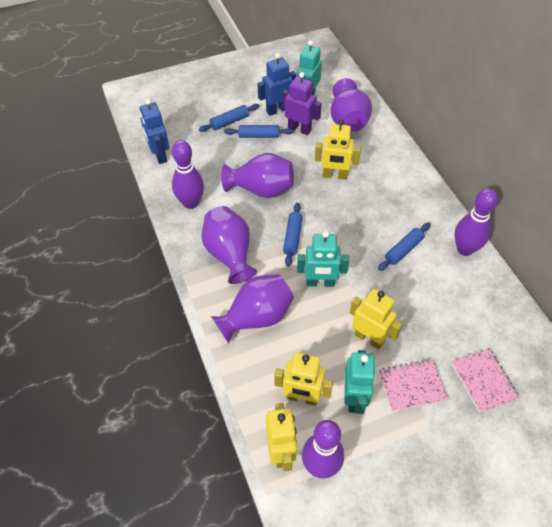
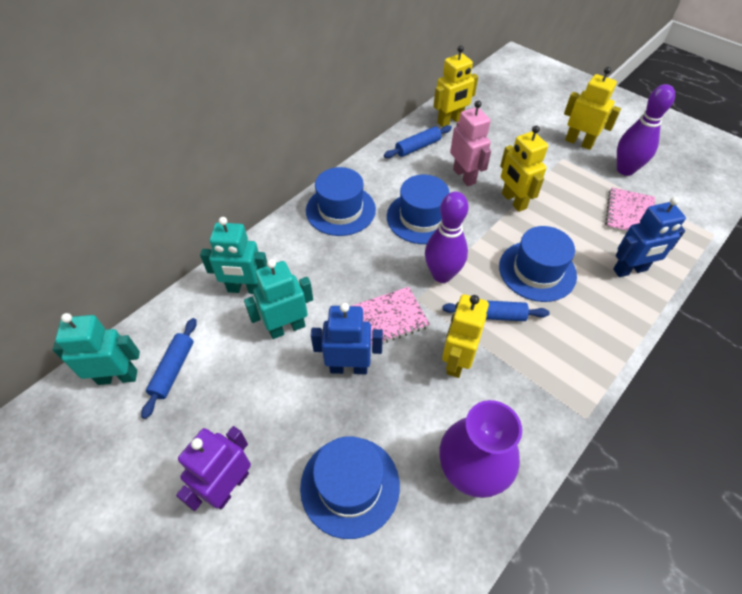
blue hat: 0 -> 4
blue rolling pin: 4 -> 3
pink robot: 0 -> 1
purple bowling pin: 3 -> 2
purple vase: 4 -> 1

